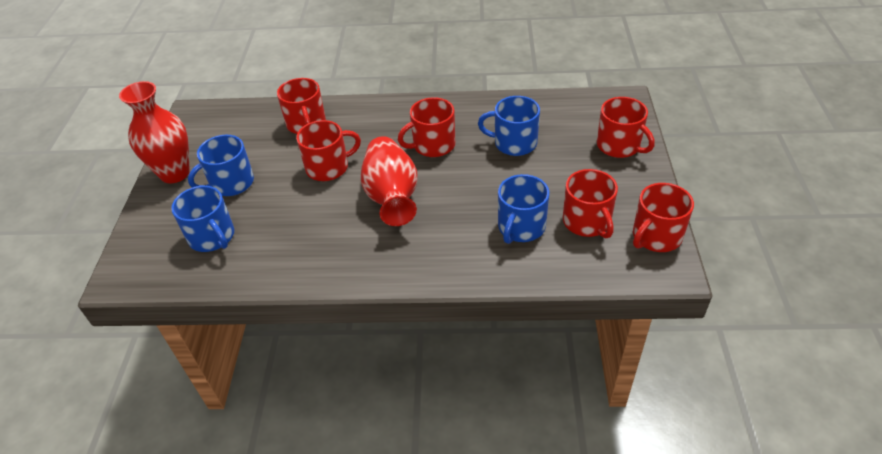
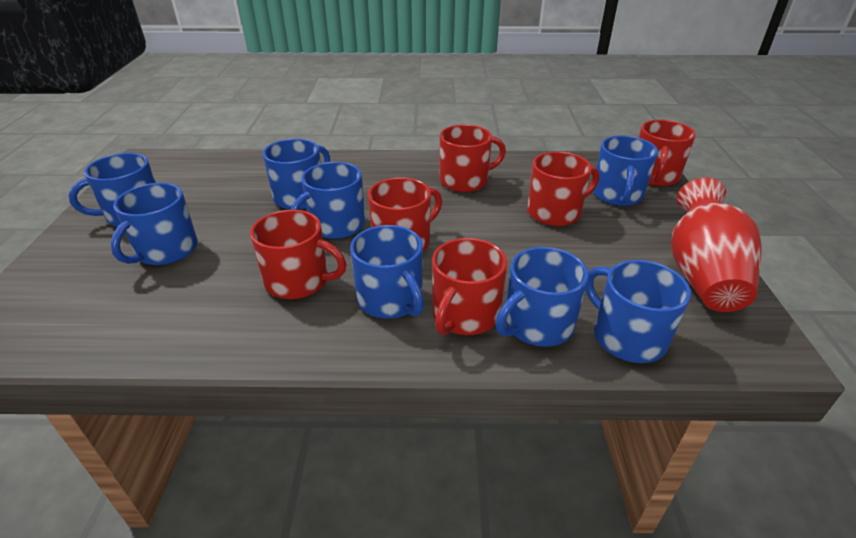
blue mug: 4 -> 8
red vase: 2 -> 1

